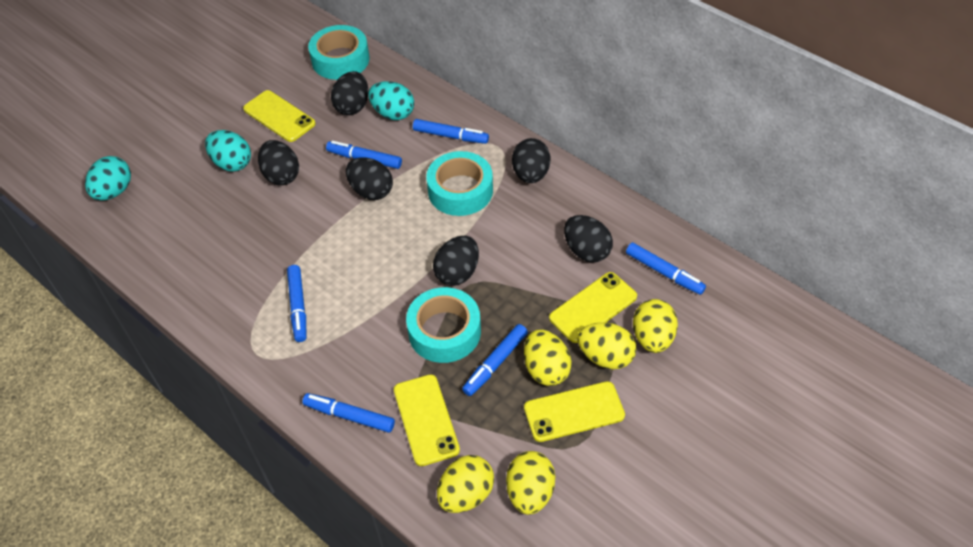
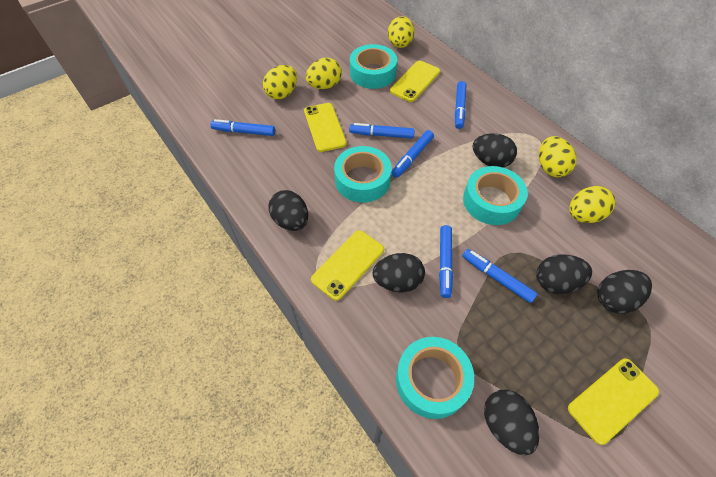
turquoise egg: 3 -> 0
turquoise tape: 3 -> 4

